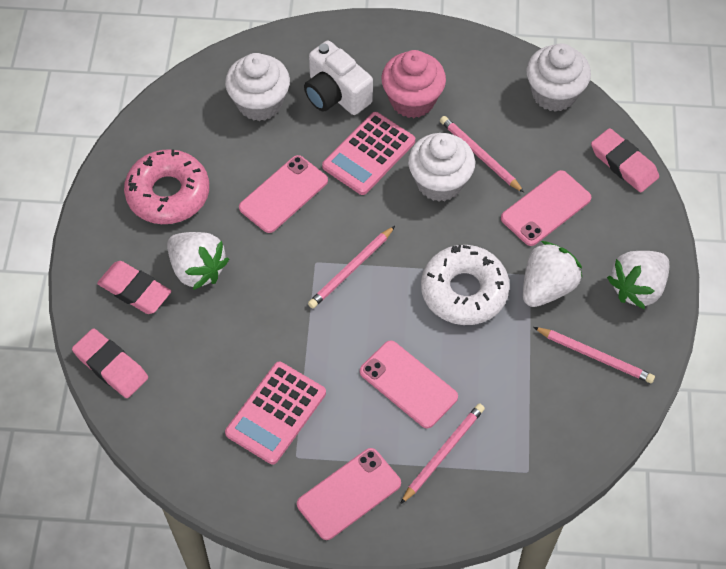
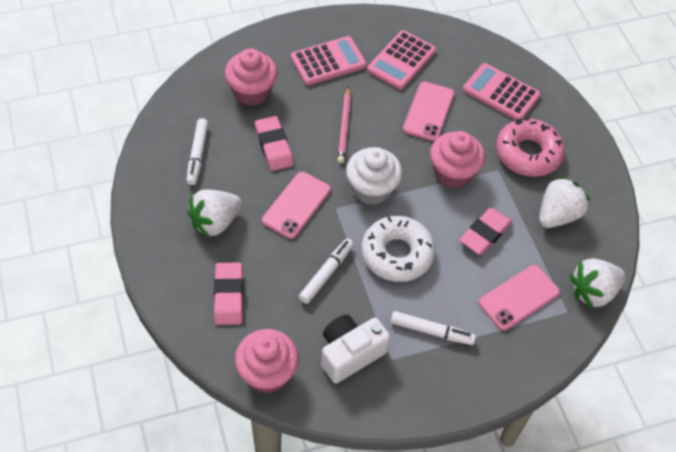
pink calculator: 2 -> 3
pink cupcake: 1 -> 3
pink pencil: 4 -> 1
pink phone: 4 -> 3
white cupcake: 3 -> 1
white marker: 0 -> 3

